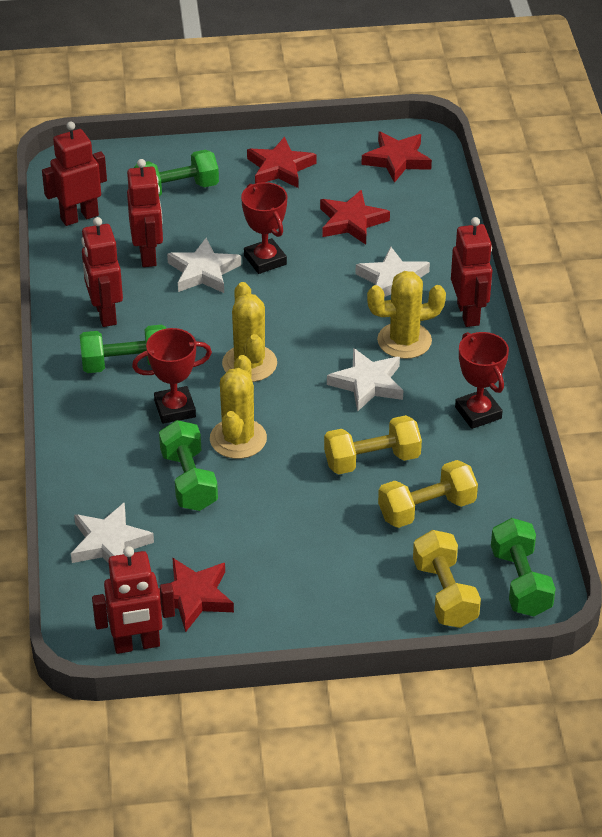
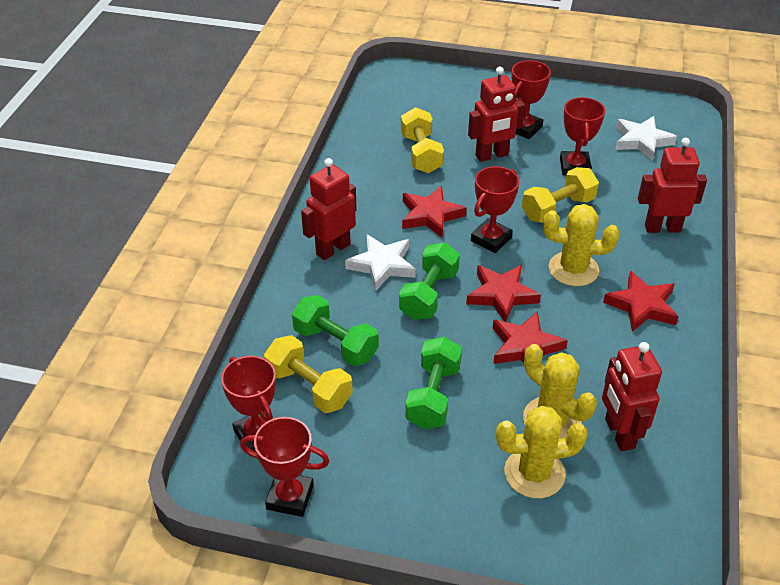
green dumbbell: 4 -> 3
red robot: 5 -> 4
red trophy: 3 -> 5
white star: 4 -> 2

